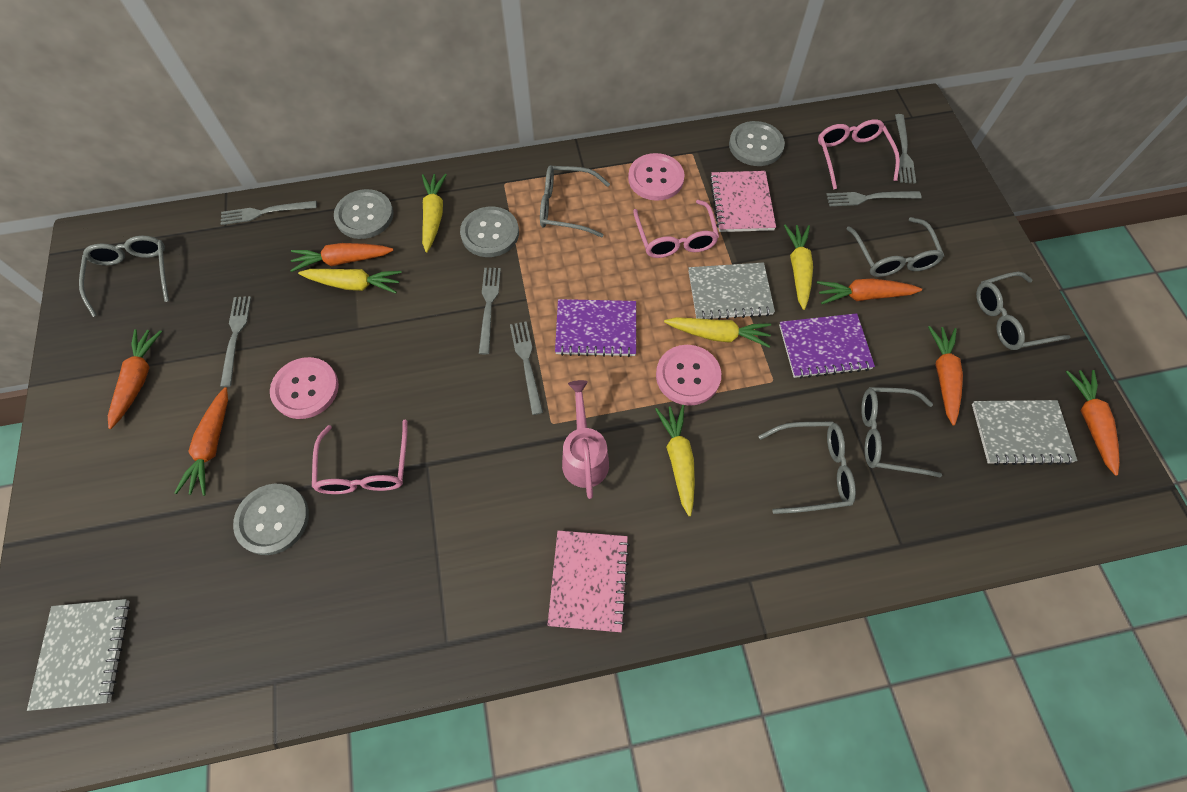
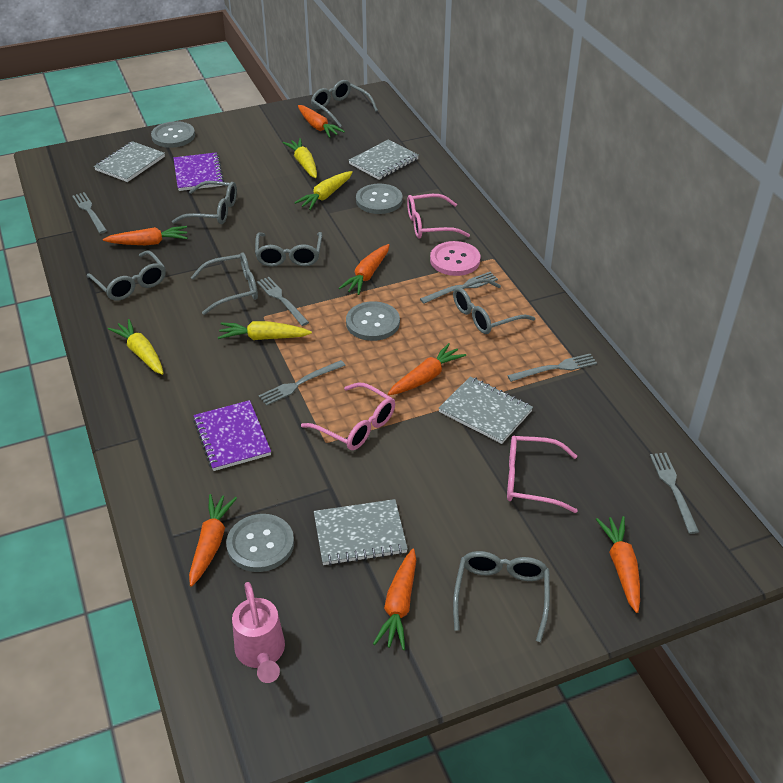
grey glasses: 6 -> 7
grey notebook: 3 -> 4
orange carrot: 6 -> 7
pink button: 3 -> 1
pink notebook: 2 -> 0
yellow carrot: 5 -> 4

